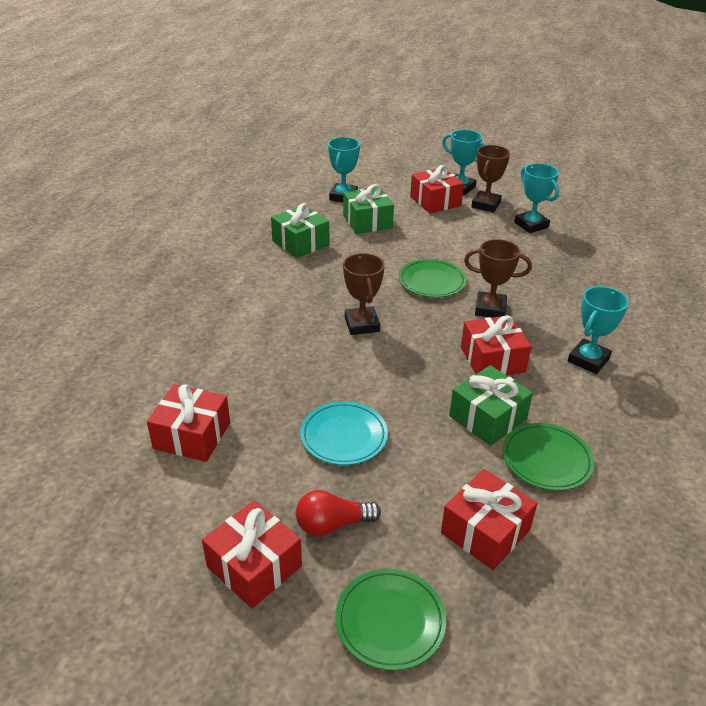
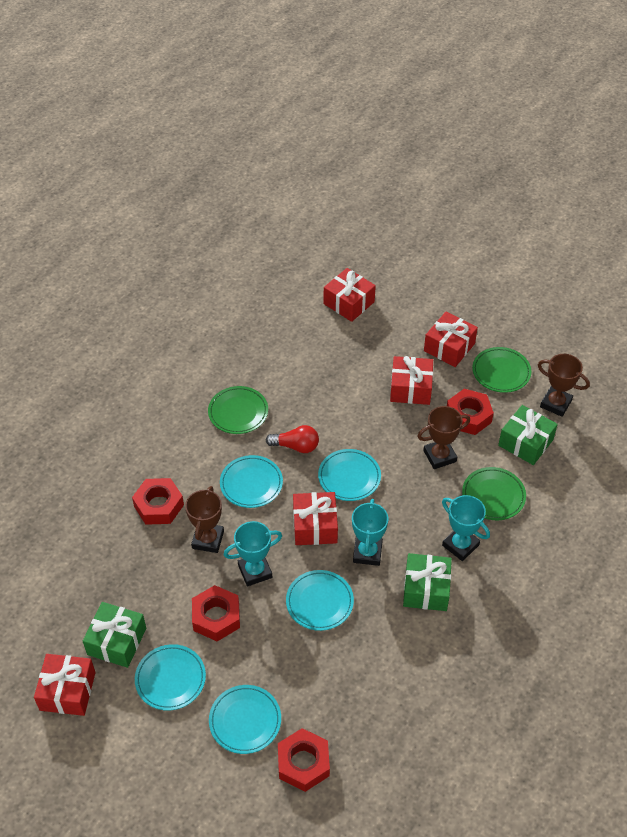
red nut: 0 -> 4
turquoise plate: 1 -> 5
turquoise trophy: 4 -> 3

